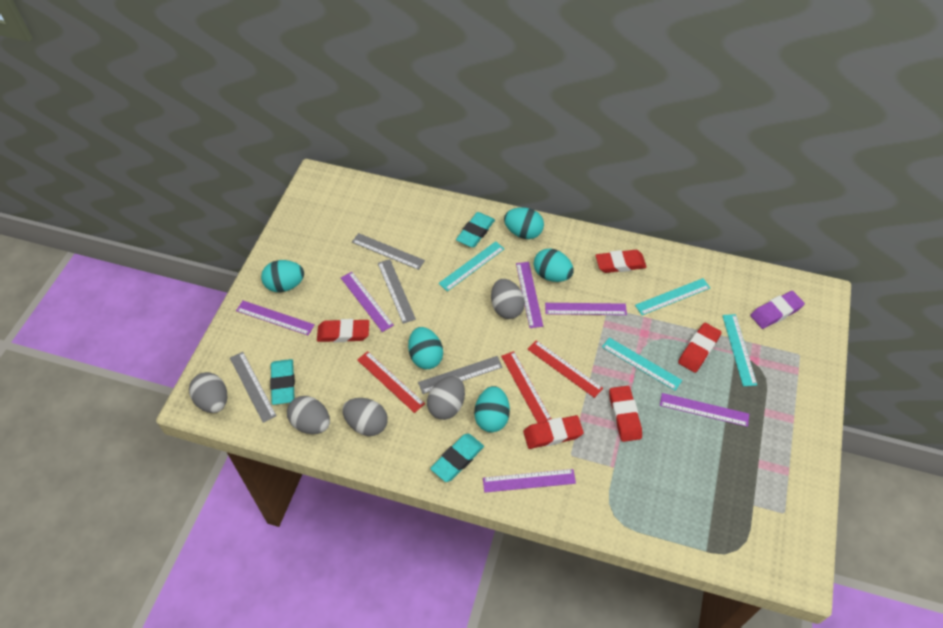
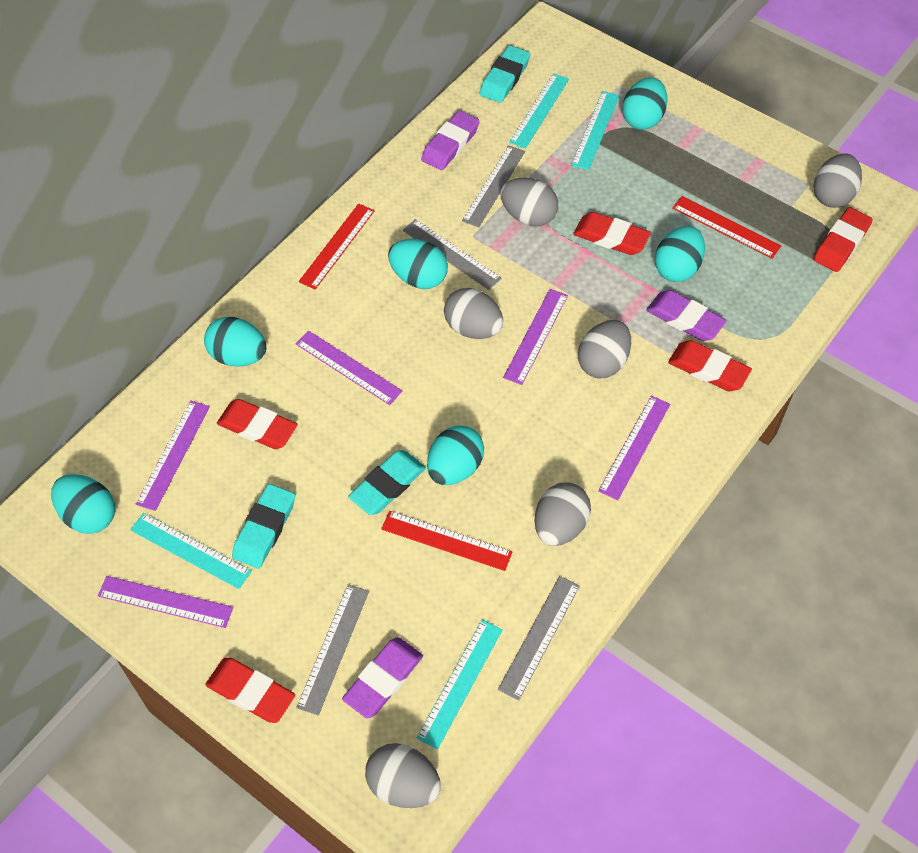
grey egg: 5 -> 6
purple eraser: 1 -> 3
purple ruler: 6 -> 5
turquoise egg: 5 -> 6

